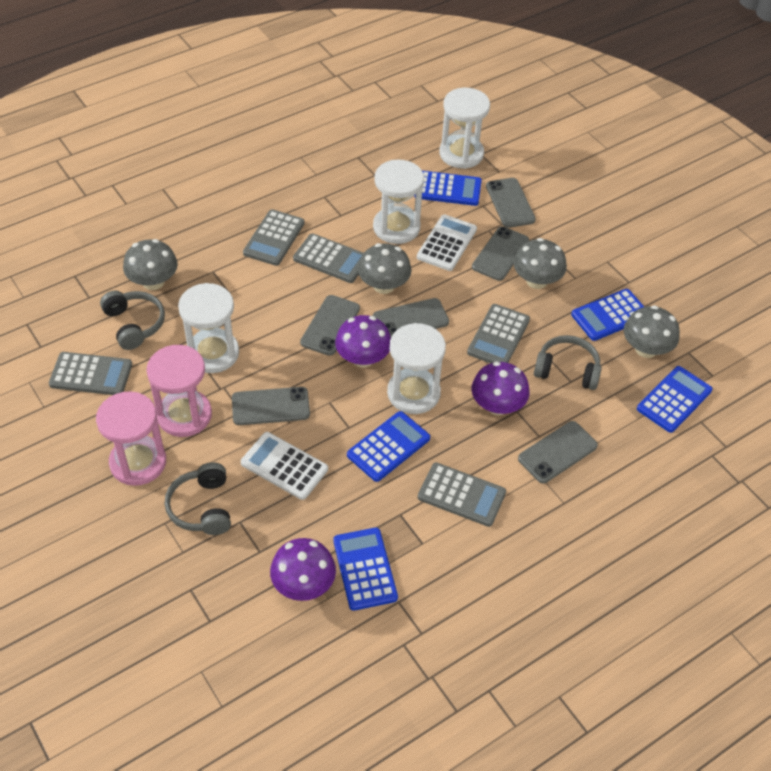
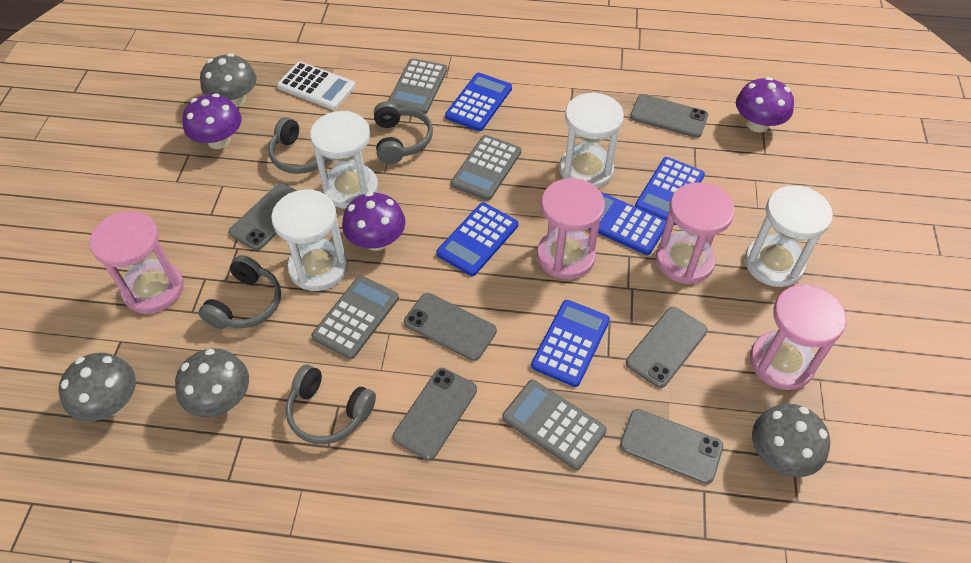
grey calculator: 5 -> 4
grey headphones: 3 -> 4
pink hourglass: 2 -> 4
white calculator: 2 -> 1

